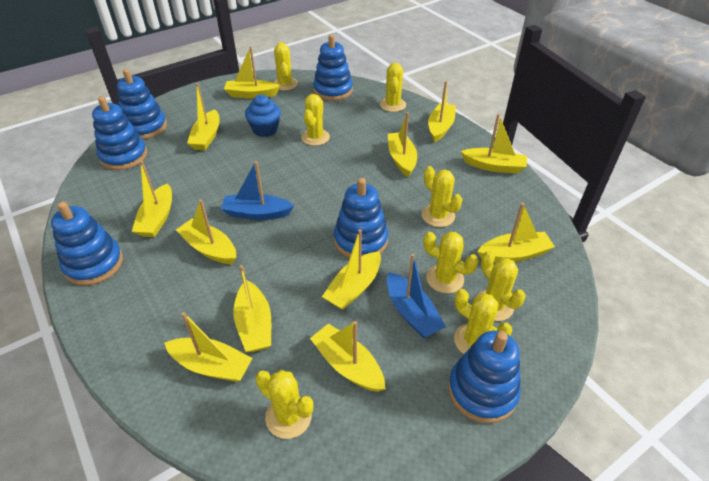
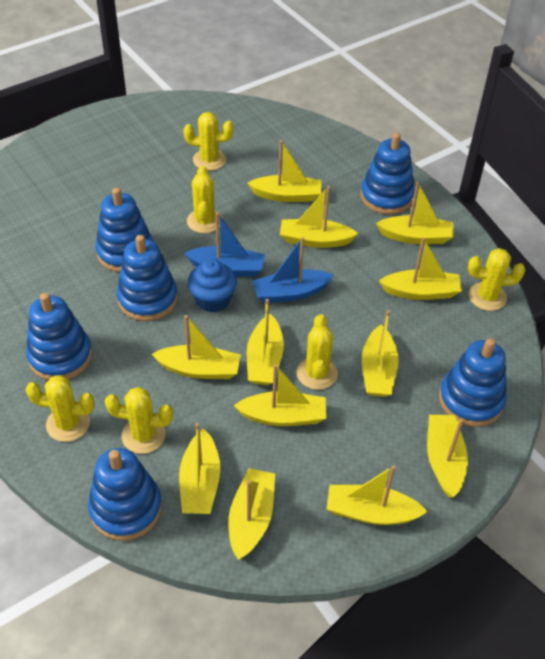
yellow cactus: 8 -> 6

